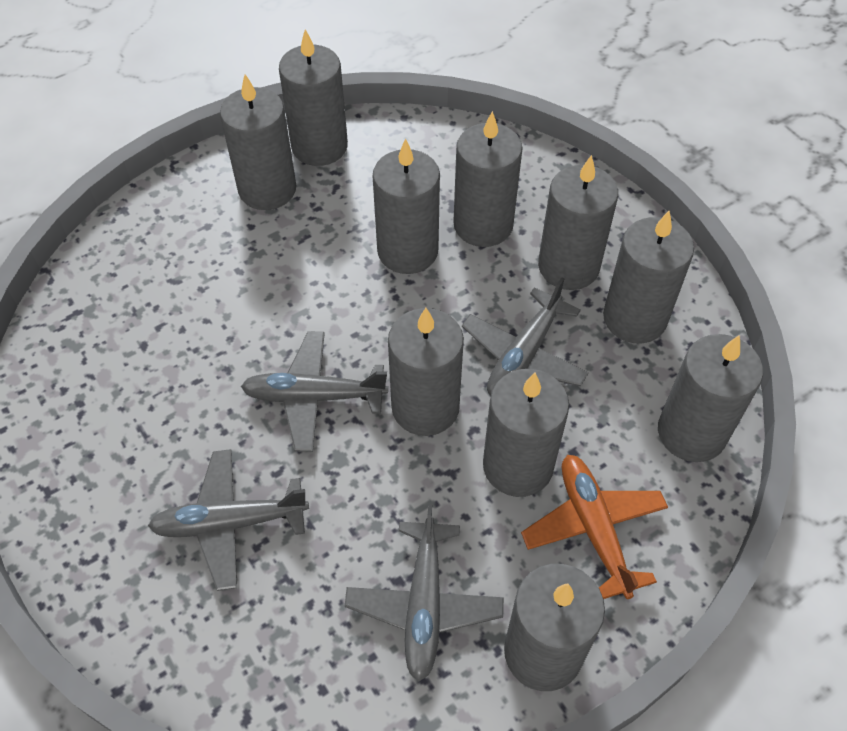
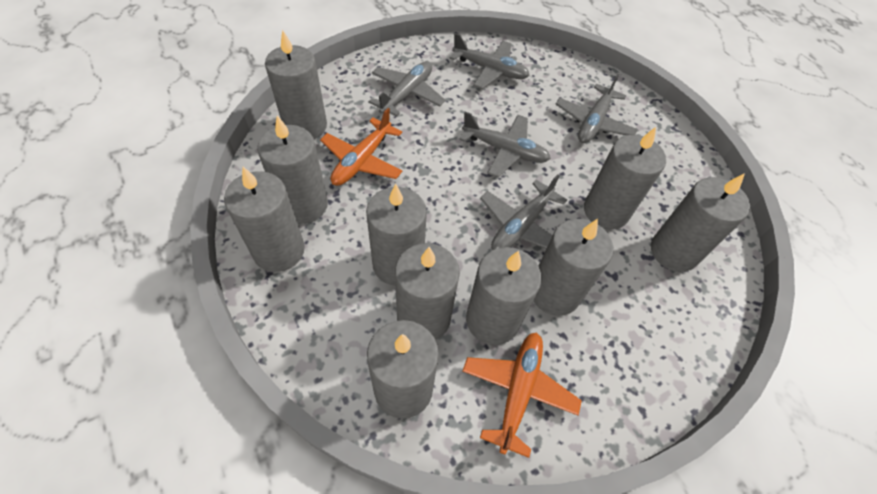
grey plane: 4 -> 5
orange plane: 1 -> 2

